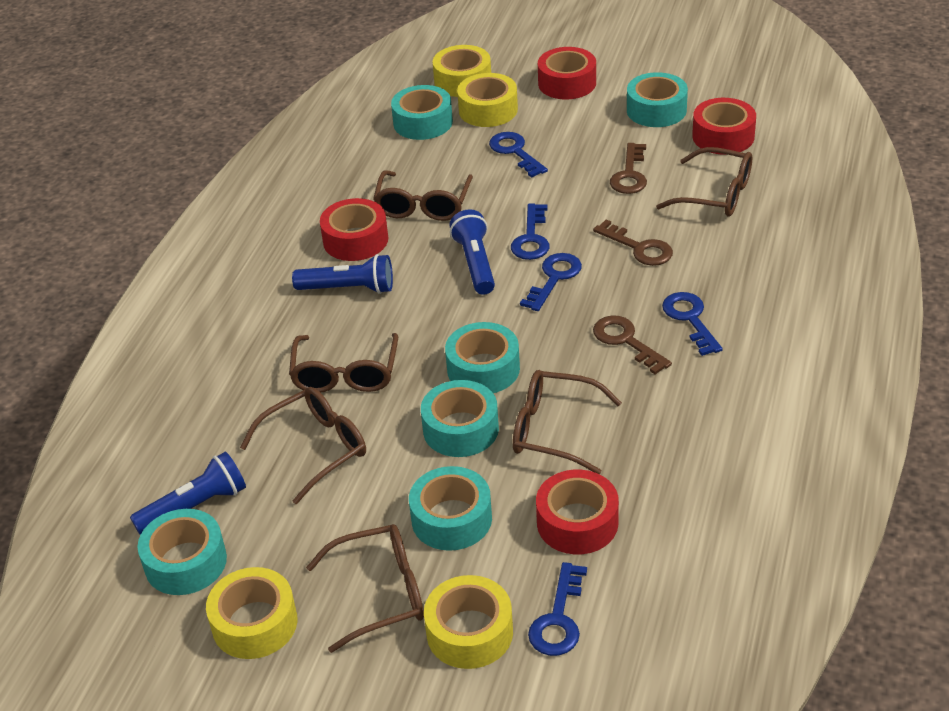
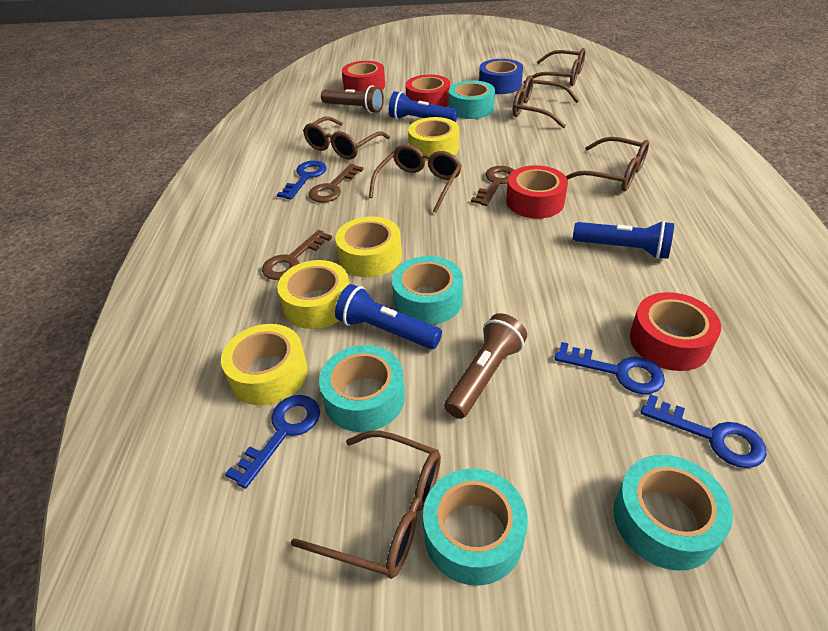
blue key: 5 -> 4
blue tape: 0 -> 1
brown flashlight: 0 -> 2
turquoise tape: 6 -> 5

